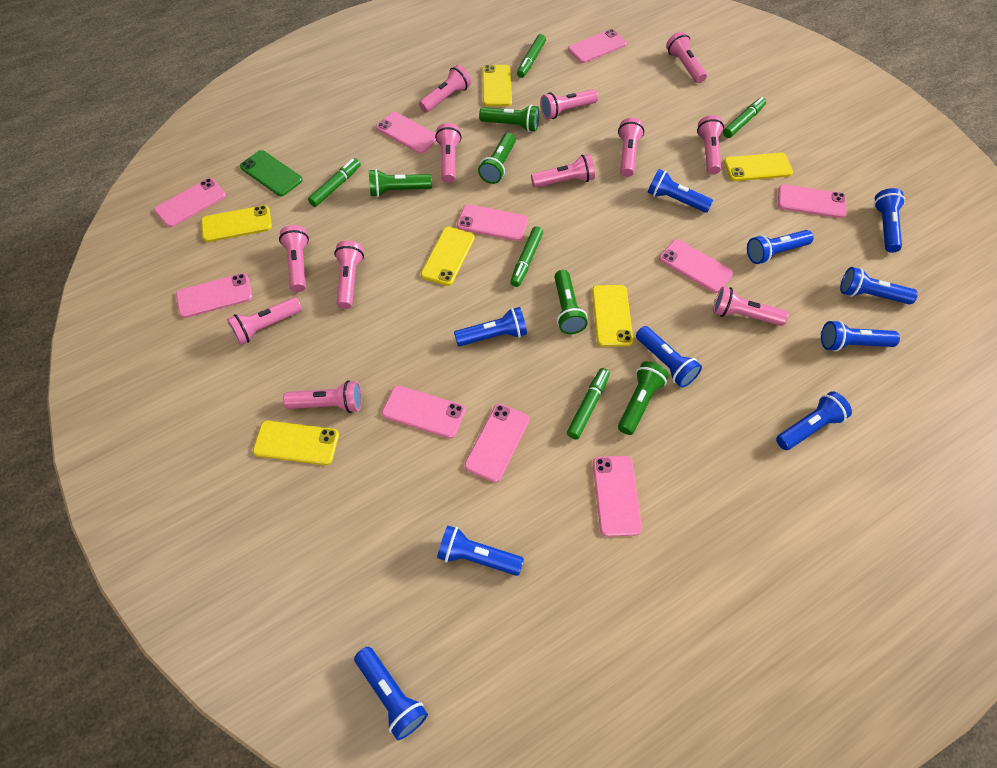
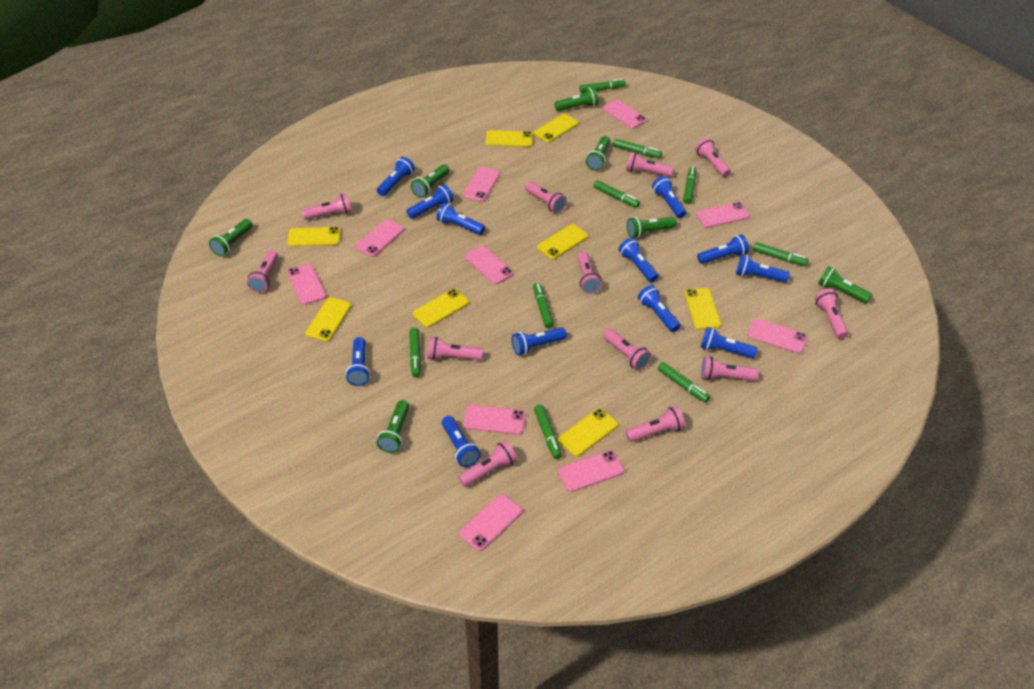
blue flashlight: 10 -> 12
green flashlight: 5 -> 7
green marker: 5 -> 9
green phone: 1 -> 0
yellow phone: 6 -> 8

